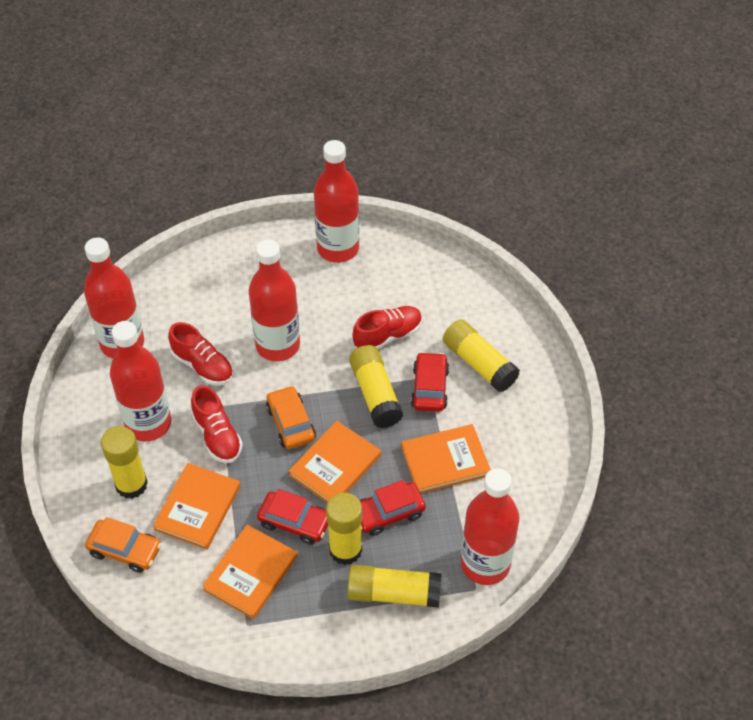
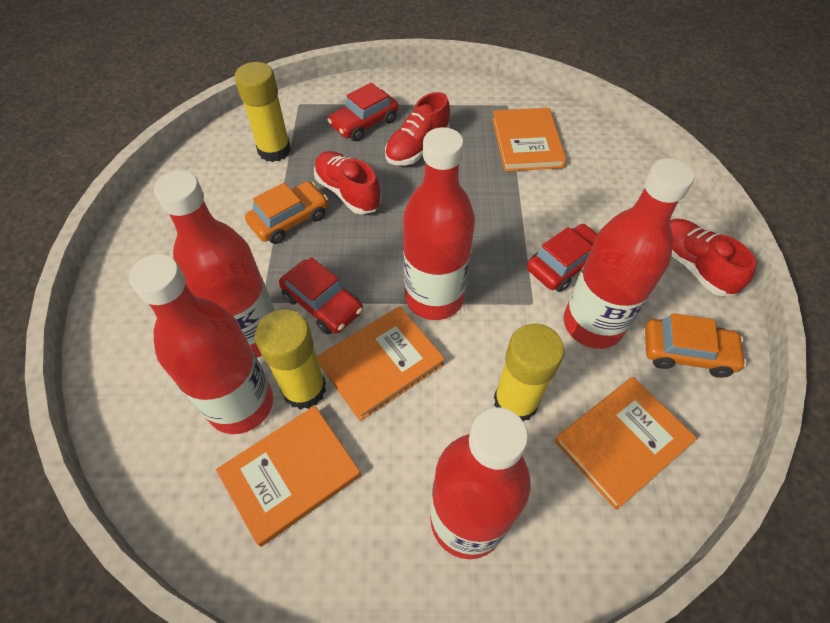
yellow glue stick: 5 -> 3

